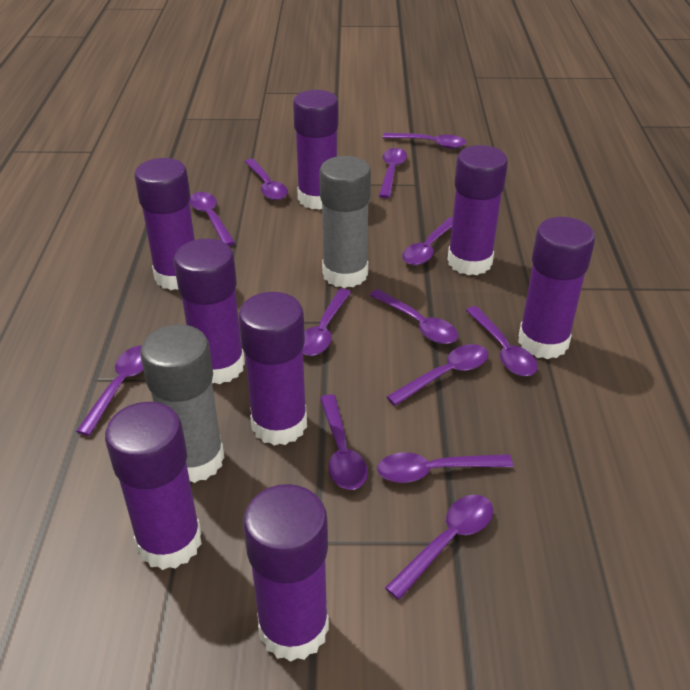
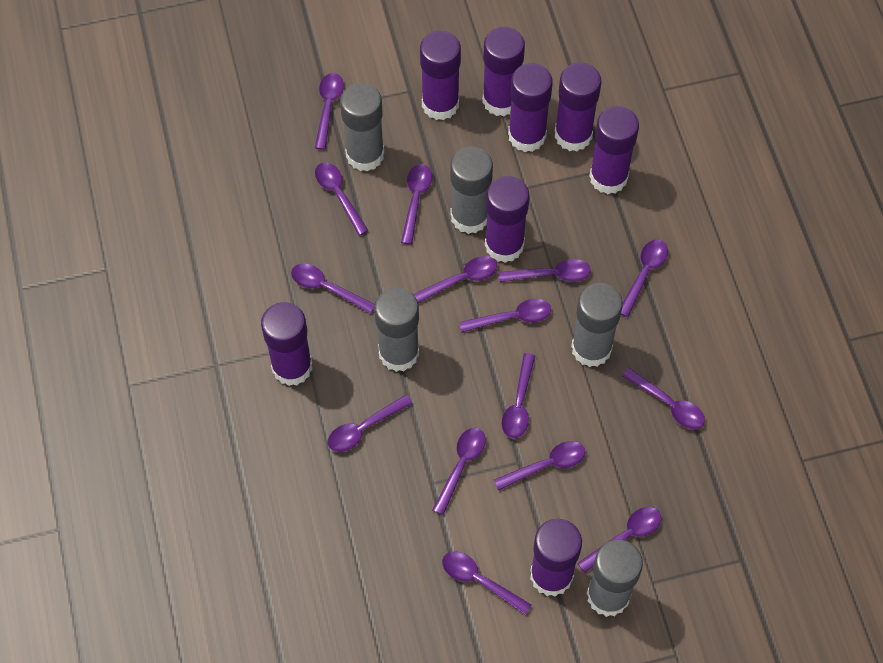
grey glue stick: 2 -> 5
purple spoon: 13 -> 15

